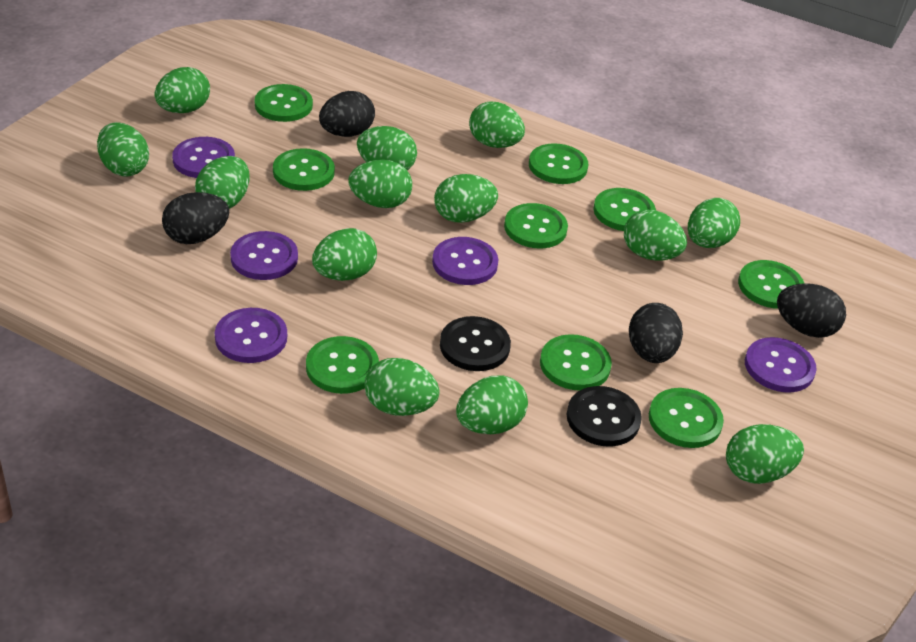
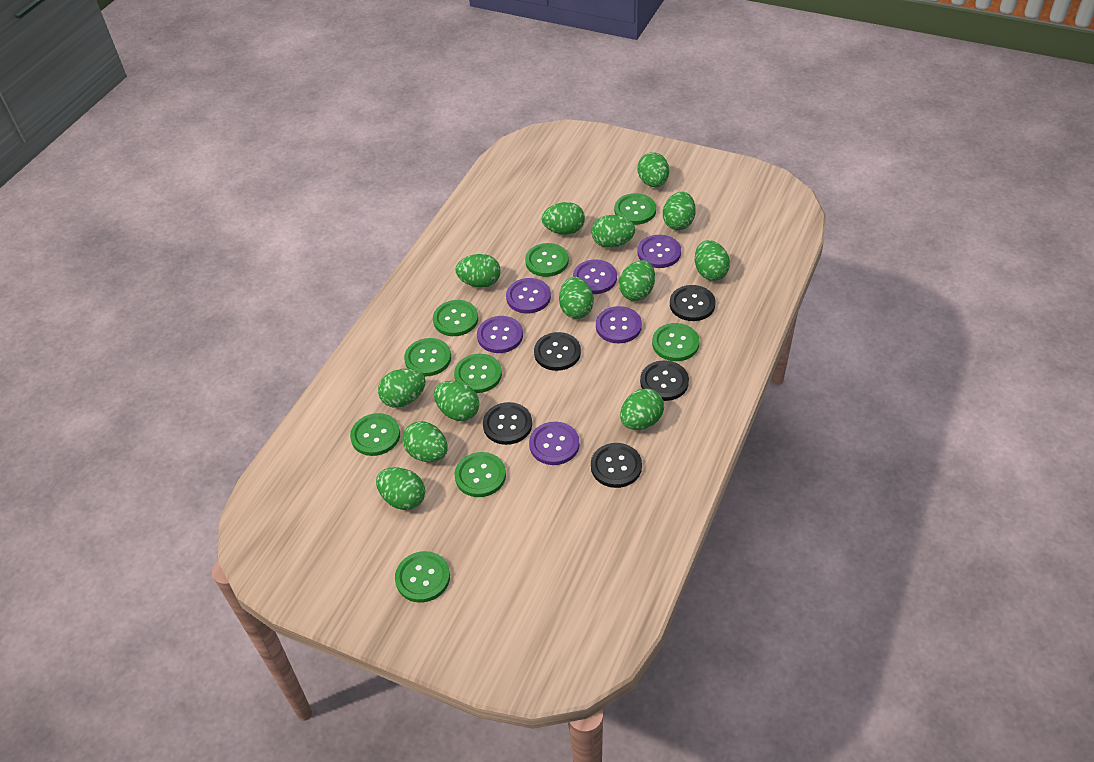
black button: 2 -> 5
black egg: 4 -> 0
purple button: 5 -> 6

